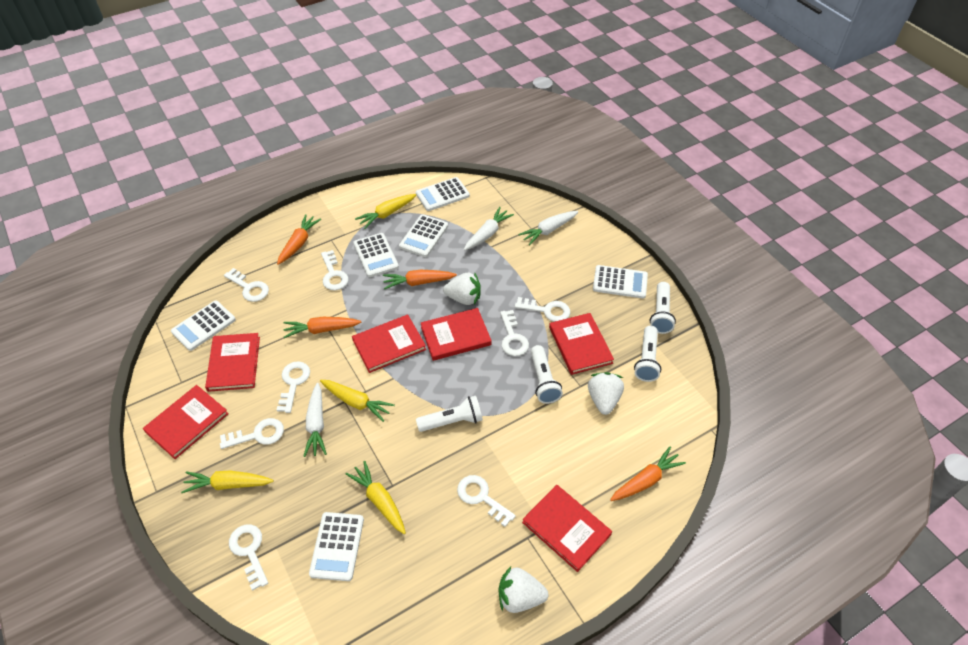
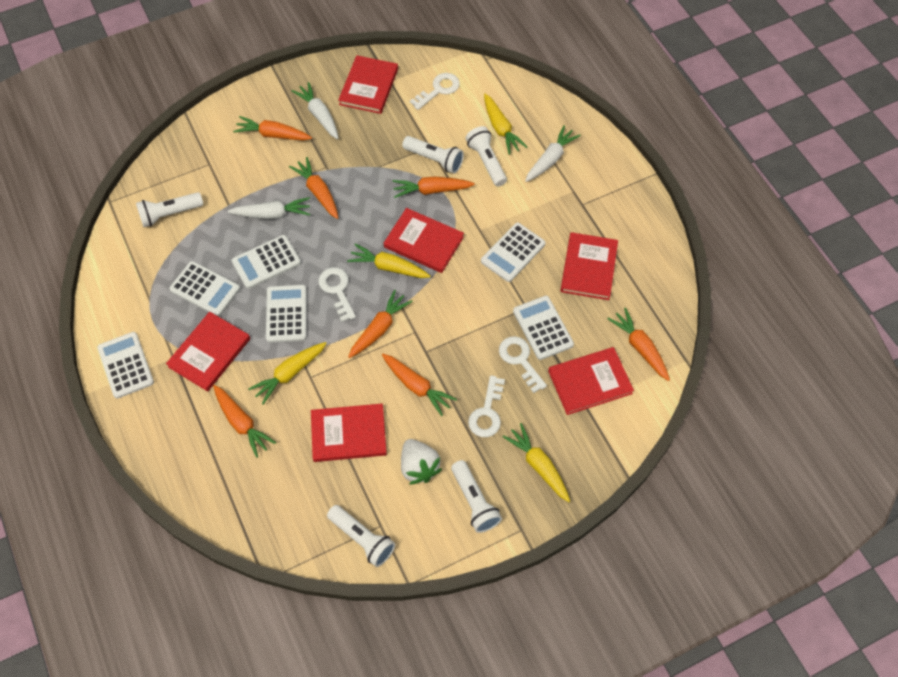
orange carrot: 4 -> 7
white flashlight: 4 -> 5
white key: 8 -> 4
white strawberry: 3 -> 1

